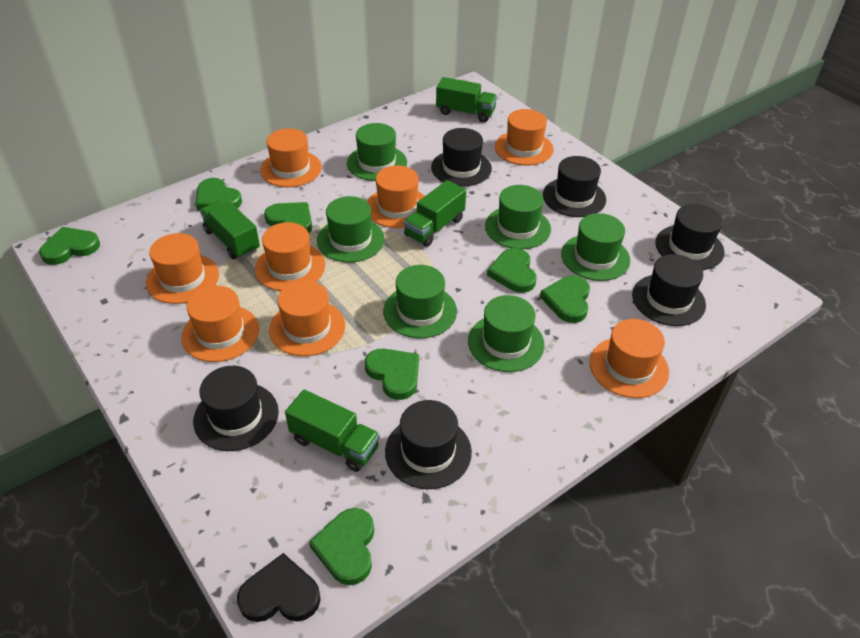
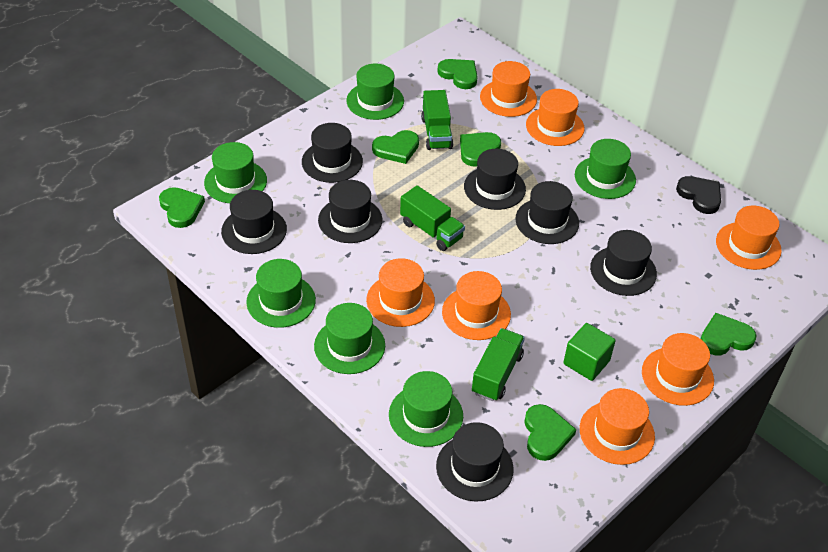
black hat: 6 -> 7
green cube: 0 -> 1
green heart: 7 -> 6
green truck: 4 -> 3
orange hat: 8 -> 7

